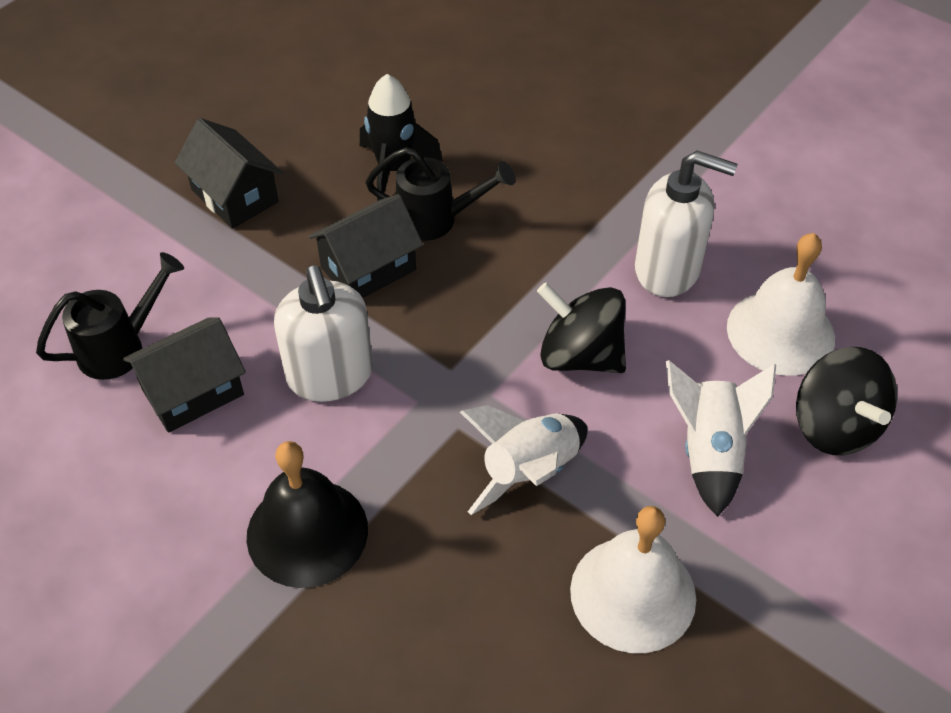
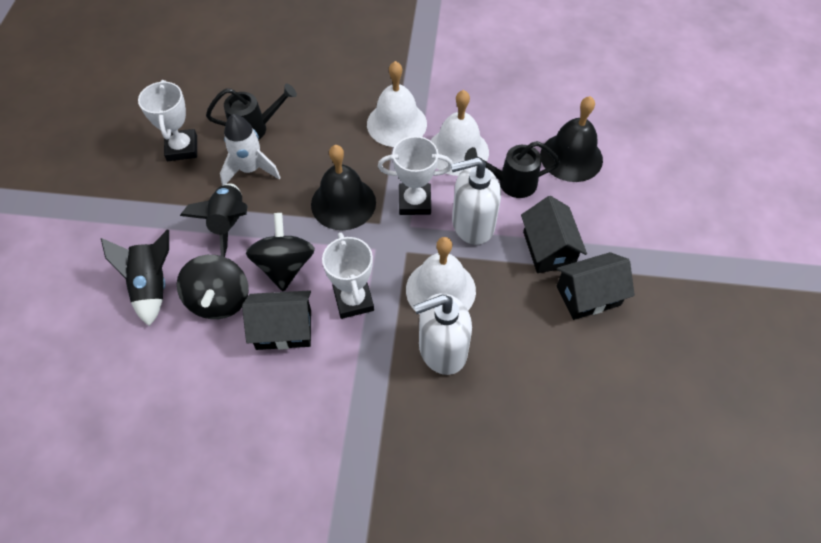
black bell: 1 -> 2
black rocket: 1 -> 2
white bell: 2 -> 3
white rocket: 2 -> 1
white trophy: 0 -> 3

